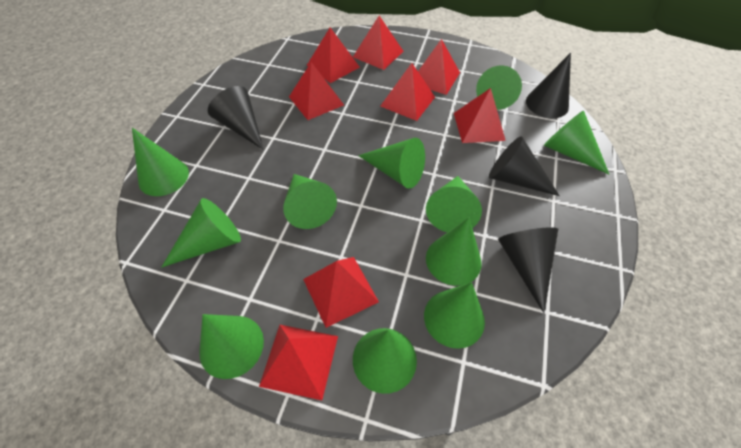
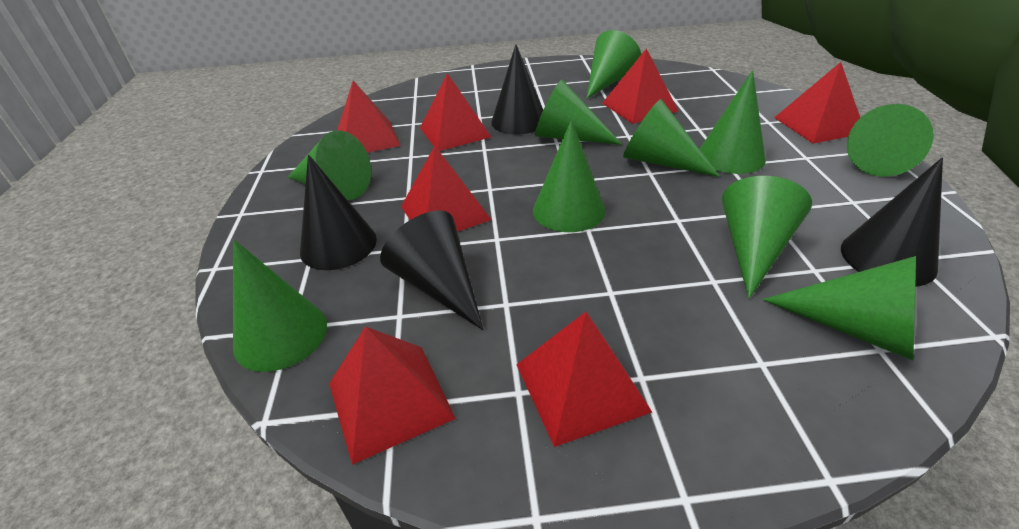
green cone: 11 -> 10
red pyramid: 8 -> 7

